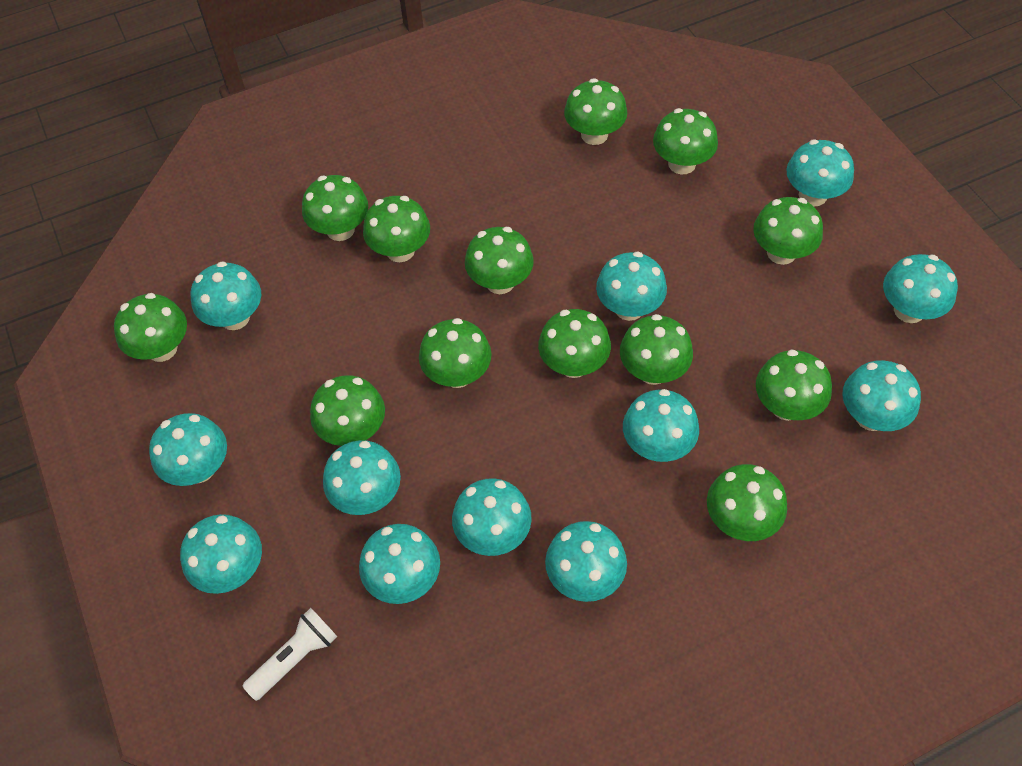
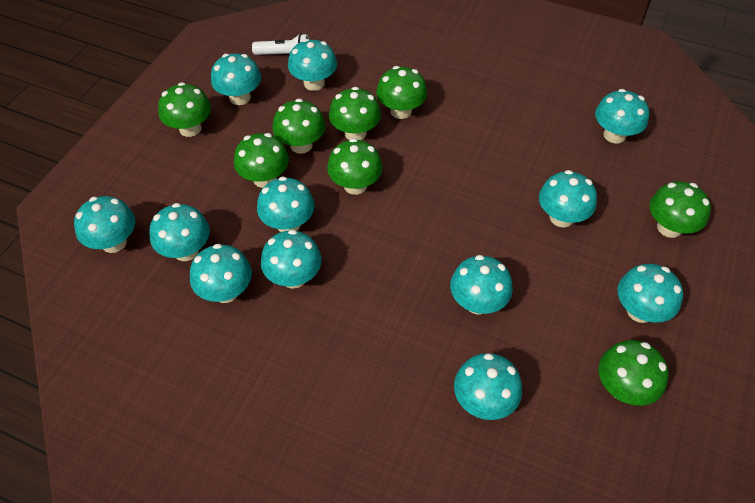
green mushroom: 13 -> 8

